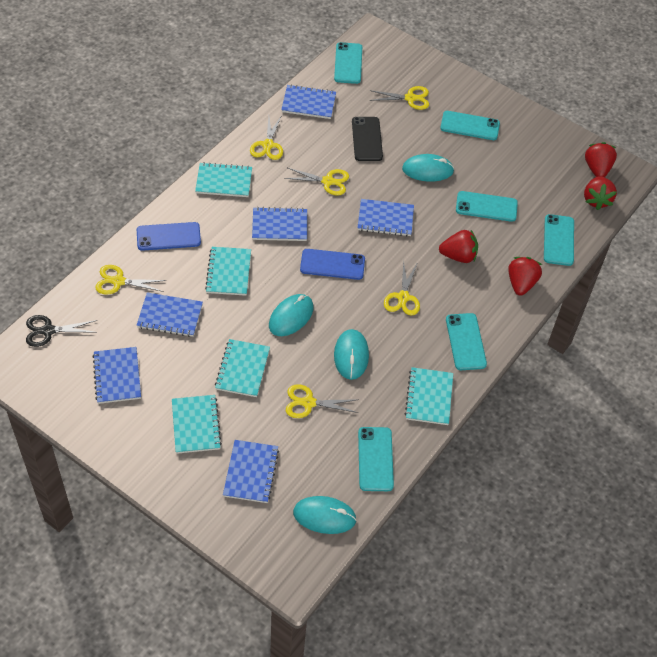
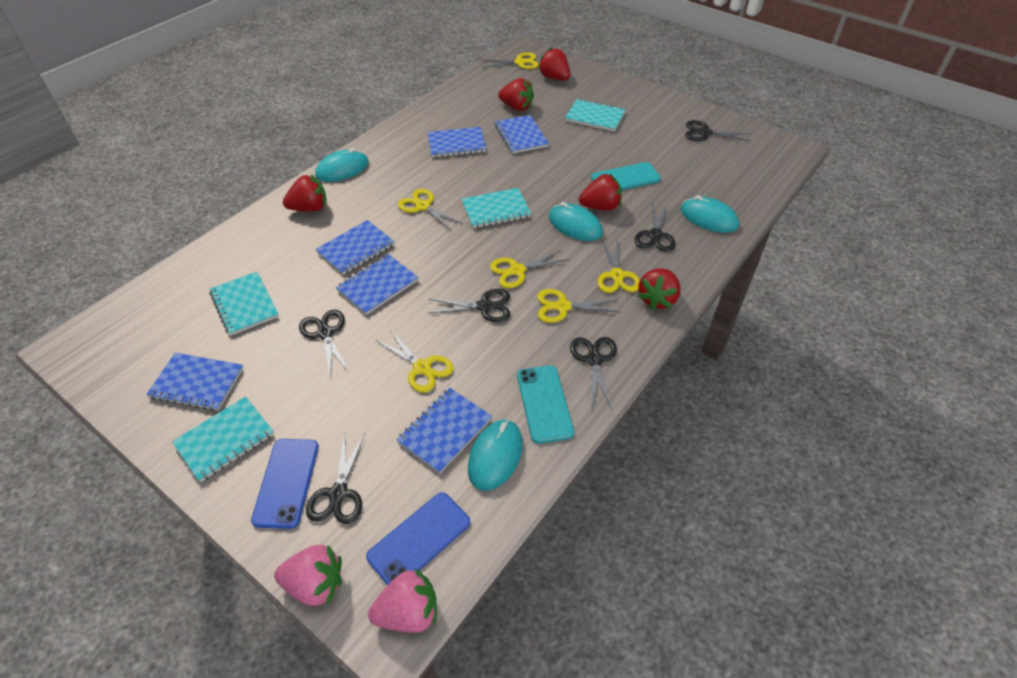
black phone: 1 -> 0
black scissors: 1 -> 6
pink strawberry: 0 -> 2
red strawberry: 4 -> 5
turquoise notebook: 5 -> 4
turquoise phone: 6 -> 2

